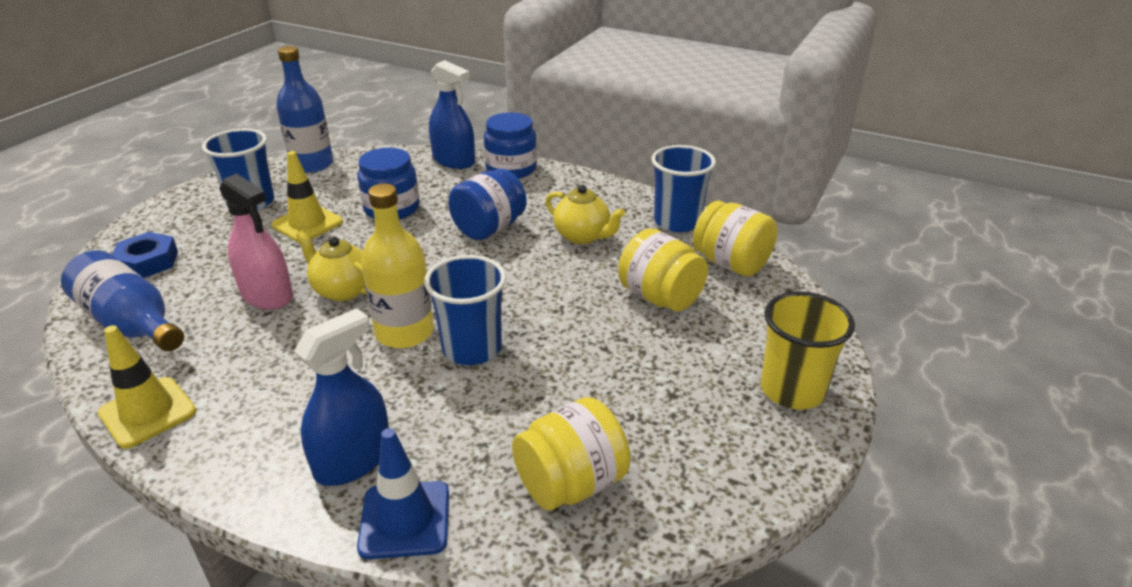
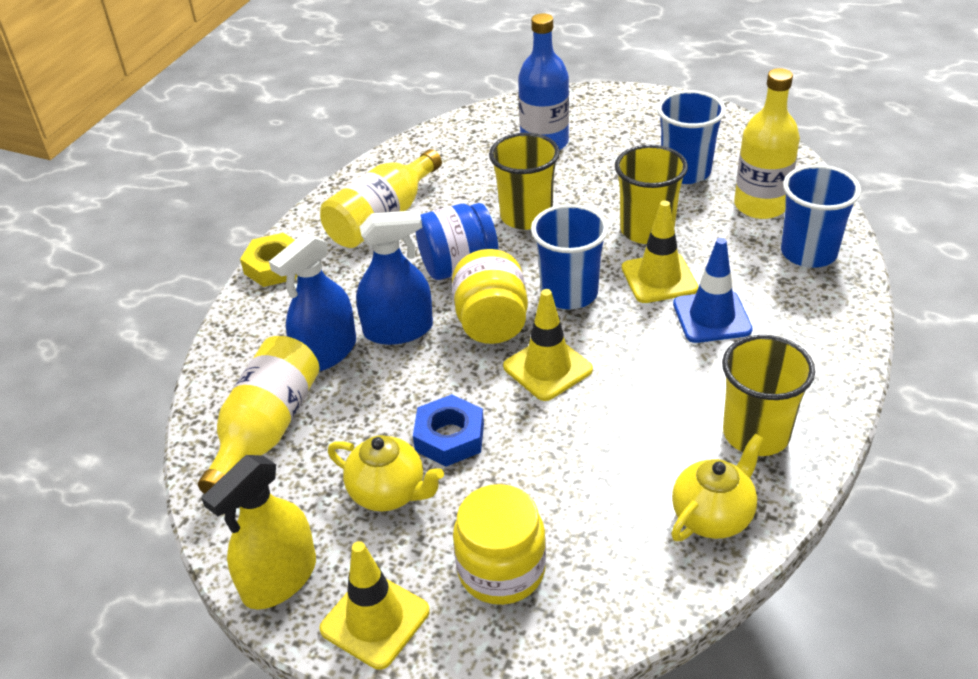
blue bottle: 2 -> 1
blue jar: 3 -> 1
pink spray bottle: 1 -> 0
yellow bottle: 1 -> 3
yellow cup: 1 -> 3
yellow jar: 3 -> 2
yellow nut: 0 -> 1
yellow spray bottle: 0 -> 1
yellow traffic cone: 2 -> 3

